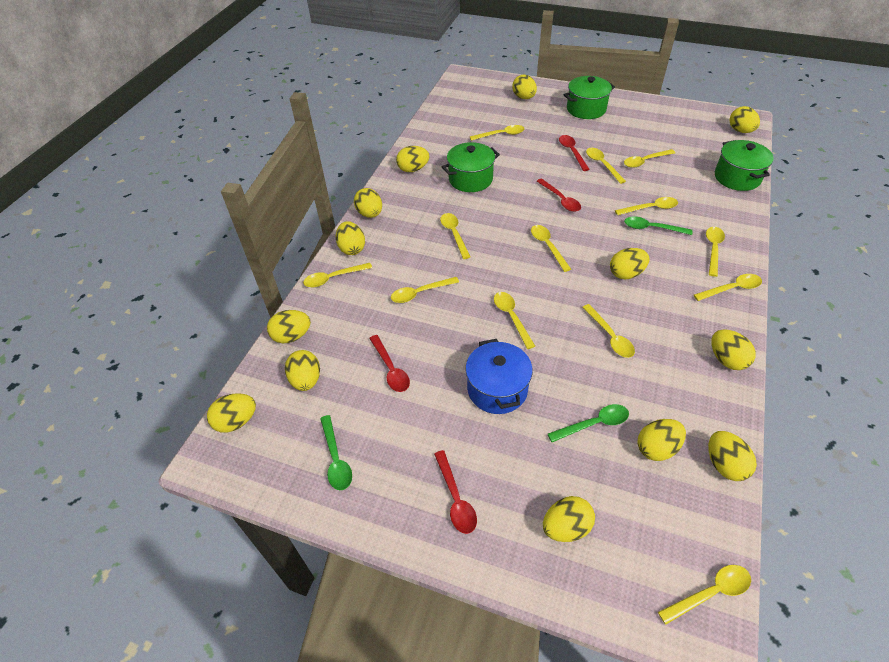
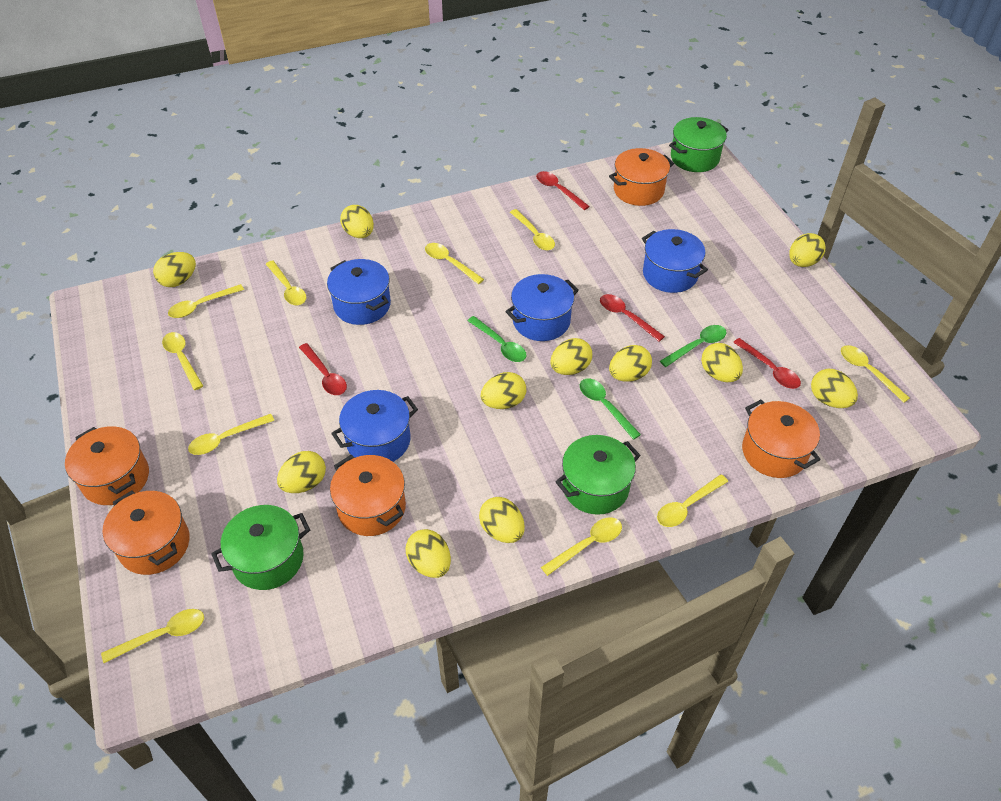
blue pot: 1 -> 4
orange pot: 0 -> 5
yellow egg: 13 -> 11
yellow spoon: 13 -> 10

